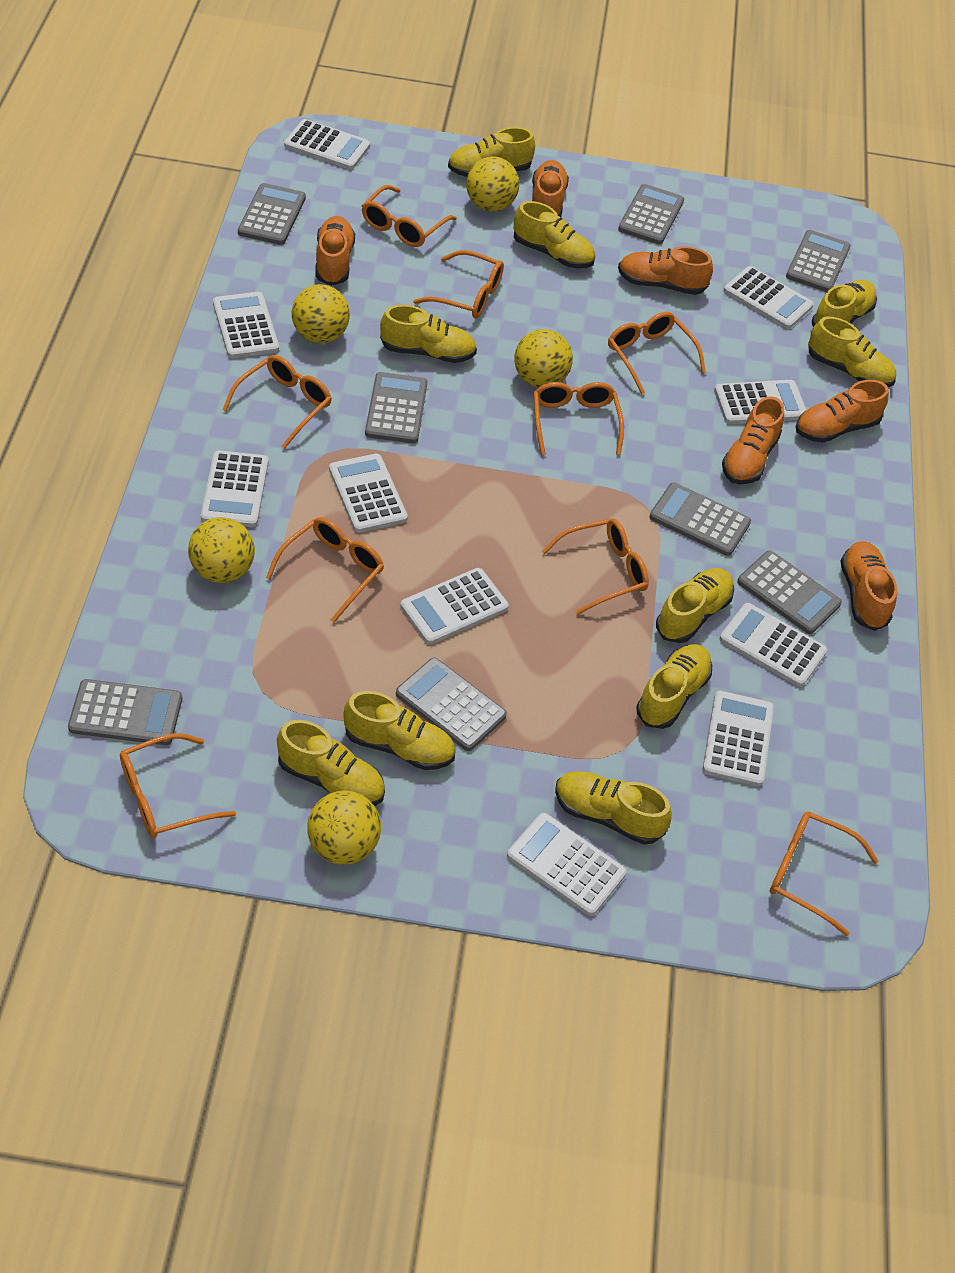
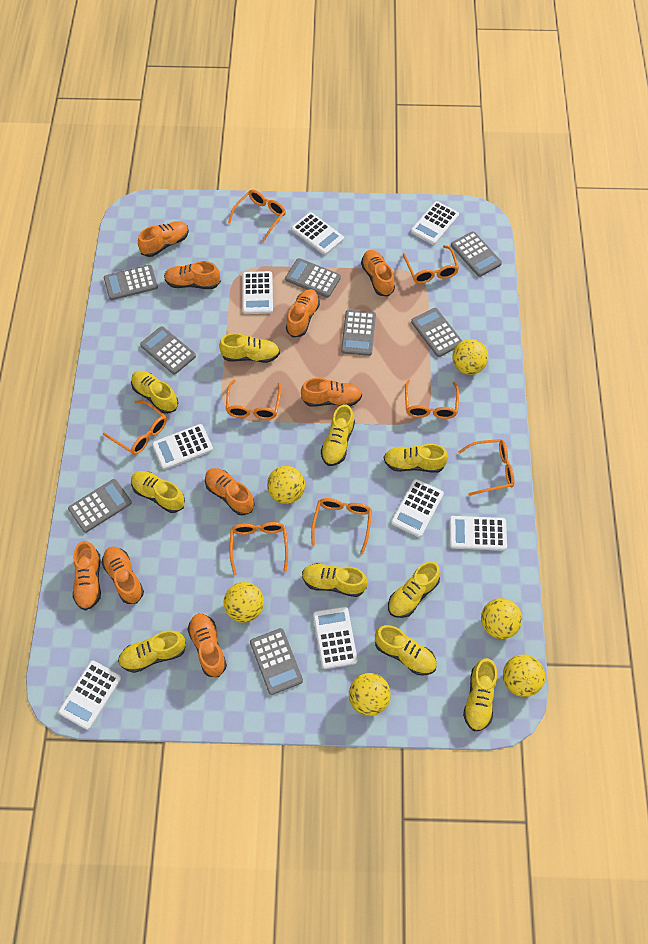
orange glasses: 9 -> 8
orange shoe: 6 -> 9
white calculator: 10 -> 8
yellow ball: 5 -> 6

